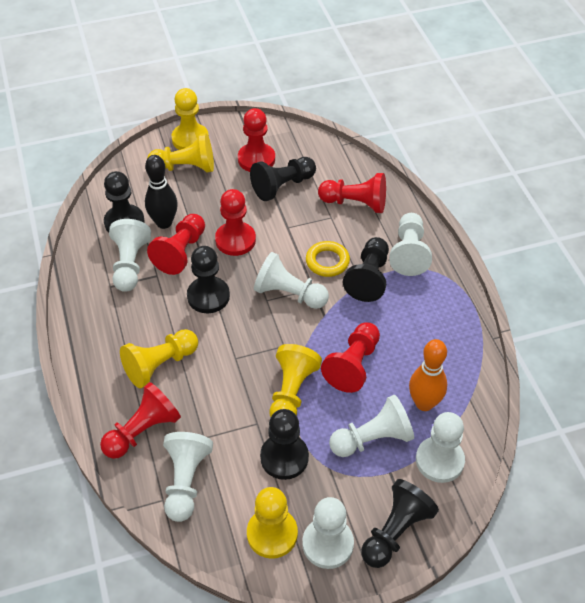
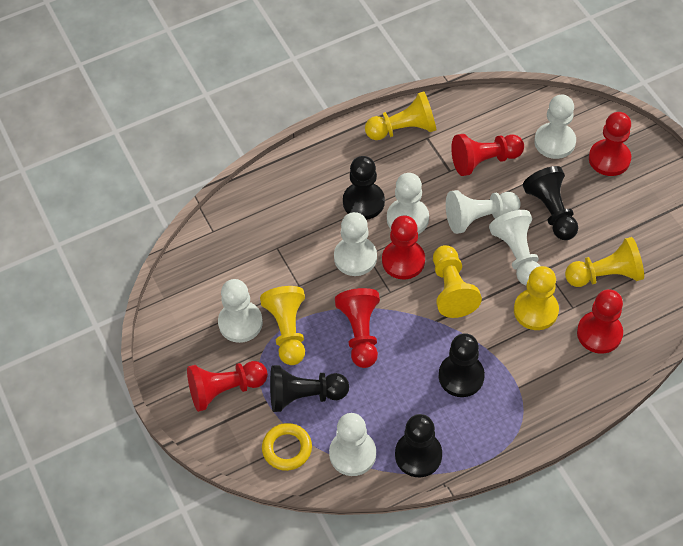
black bowling pin: 1 -> 0
black pawn: 6 -> 5
orange bowling pin: 1 -> 0

